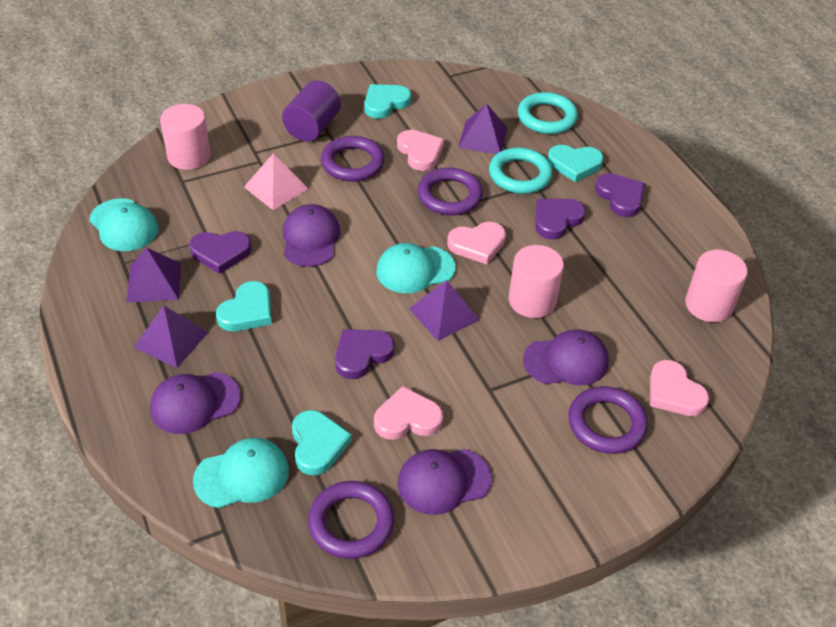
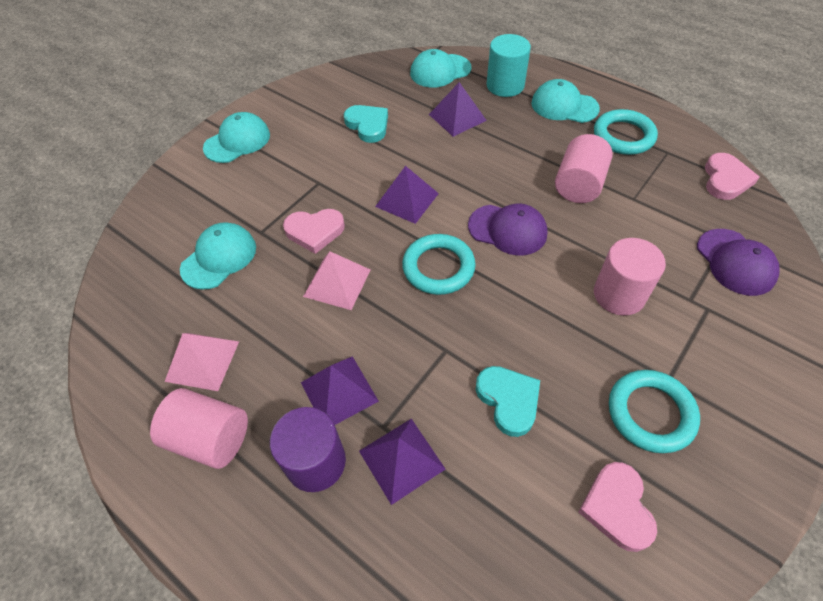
pink heart: 4 -> 3
pink pyramid: 1 -> 2
purple cap: 4 -> 2
purple heart: 4 -> 0
purple ring: 4 -> 0
turquoise cap: 3 -> 4
turquoise cylinder: 0 -> 1
turquoise heart: 4 -> 2
turquoise ring: 2 -> 3

